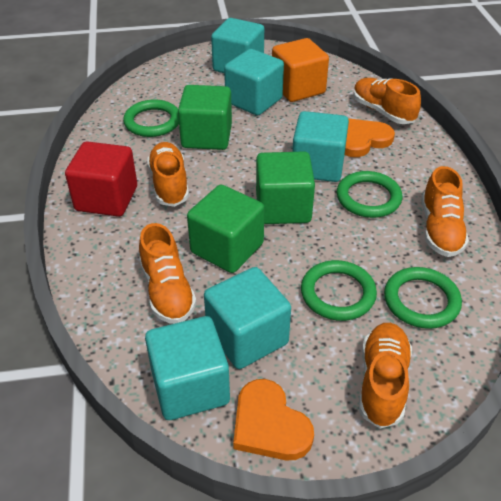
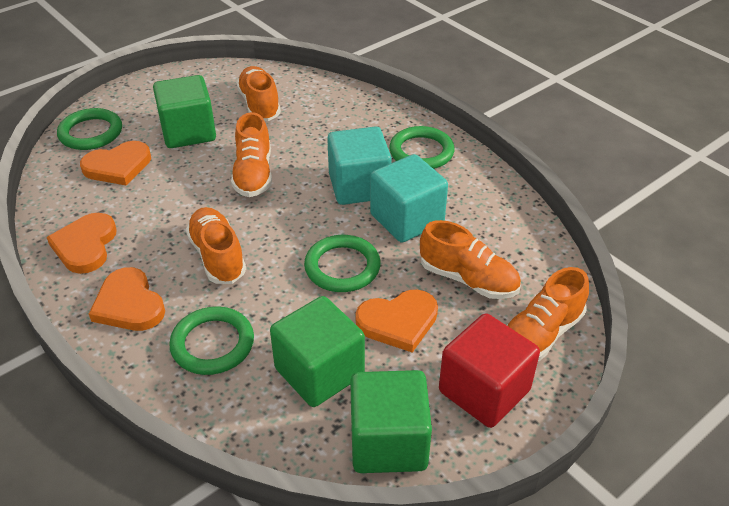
orange cube: 1 -> 0
orange heart: 2 -> 4
turquoise cube: 5 -> 2

